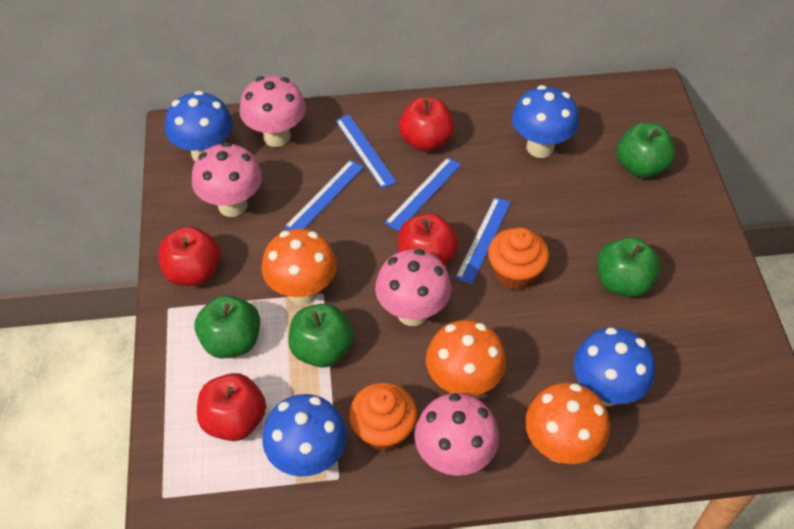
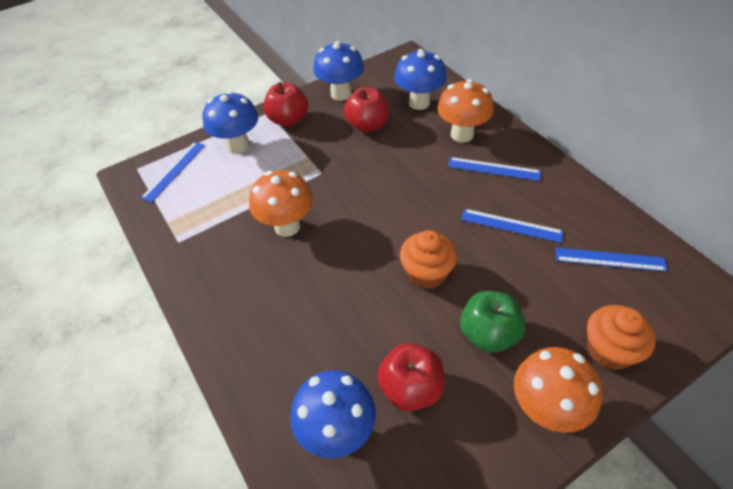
green apple: 4 -> 1
pink mushroom: 4 -> 0
red apple: 4 -> 3

